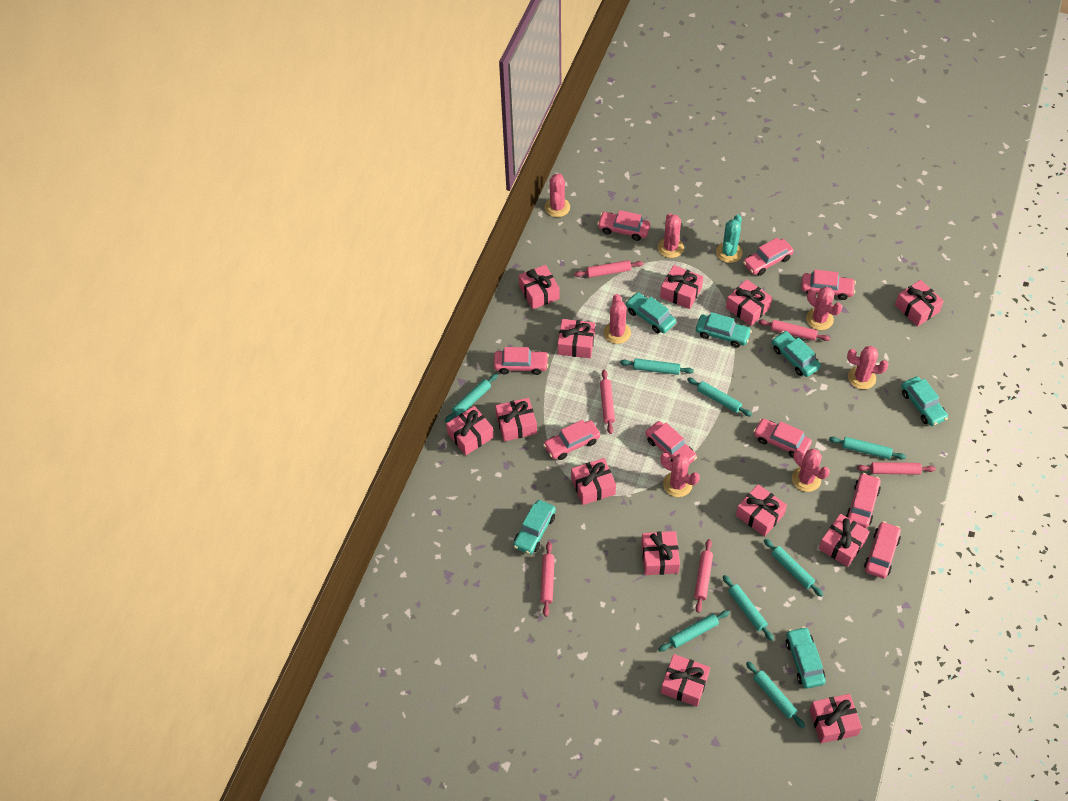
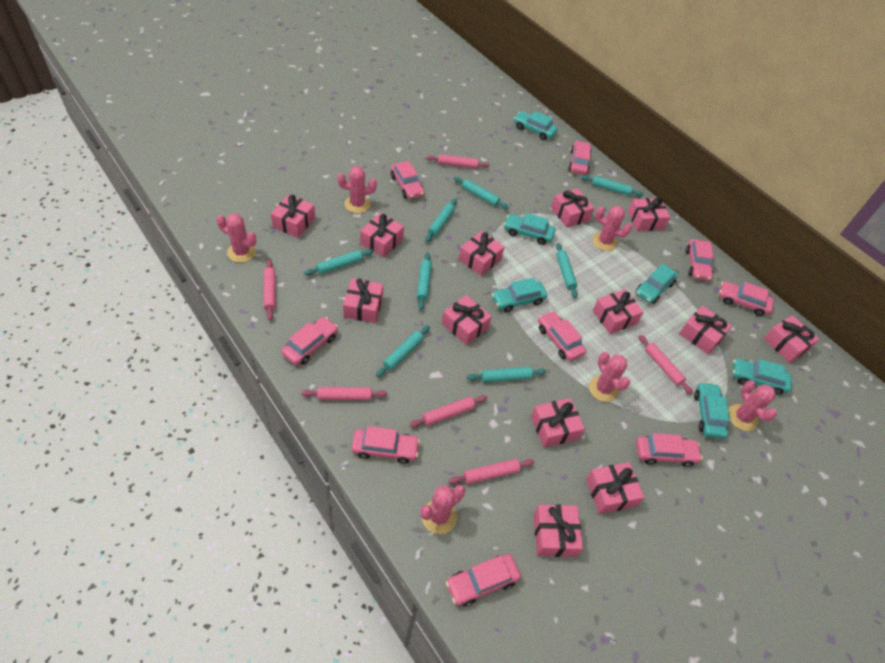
pink cactus: 7 -> 6
turquoise cactus: 1 -> 0

